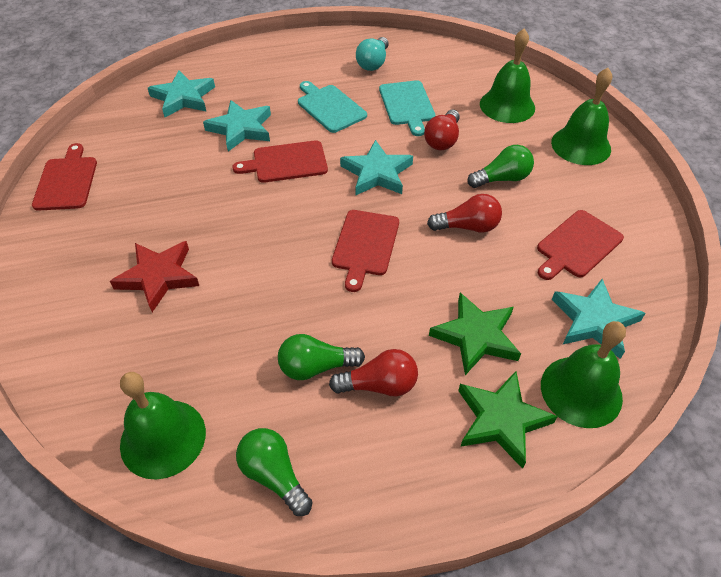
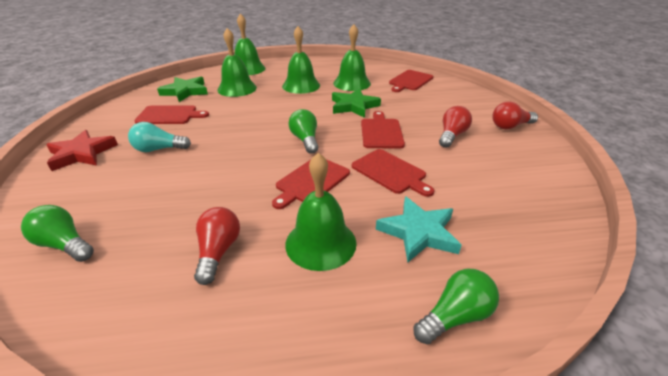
green bell: 4 -> 5
red cutting board: 4 -> 5
turquoise cutting board: 2 -> 0
turquoise star: 4 -> 1

